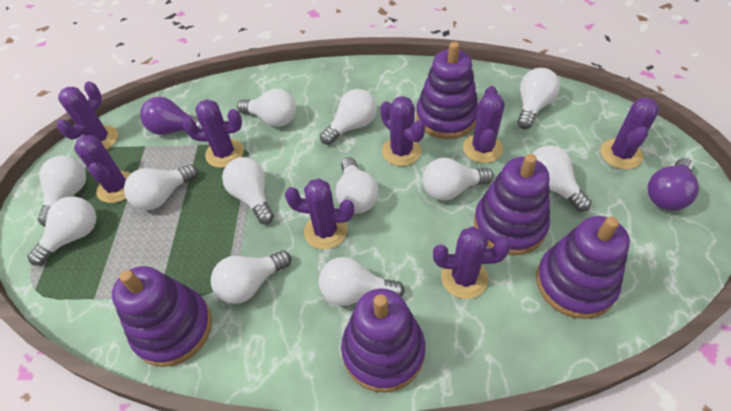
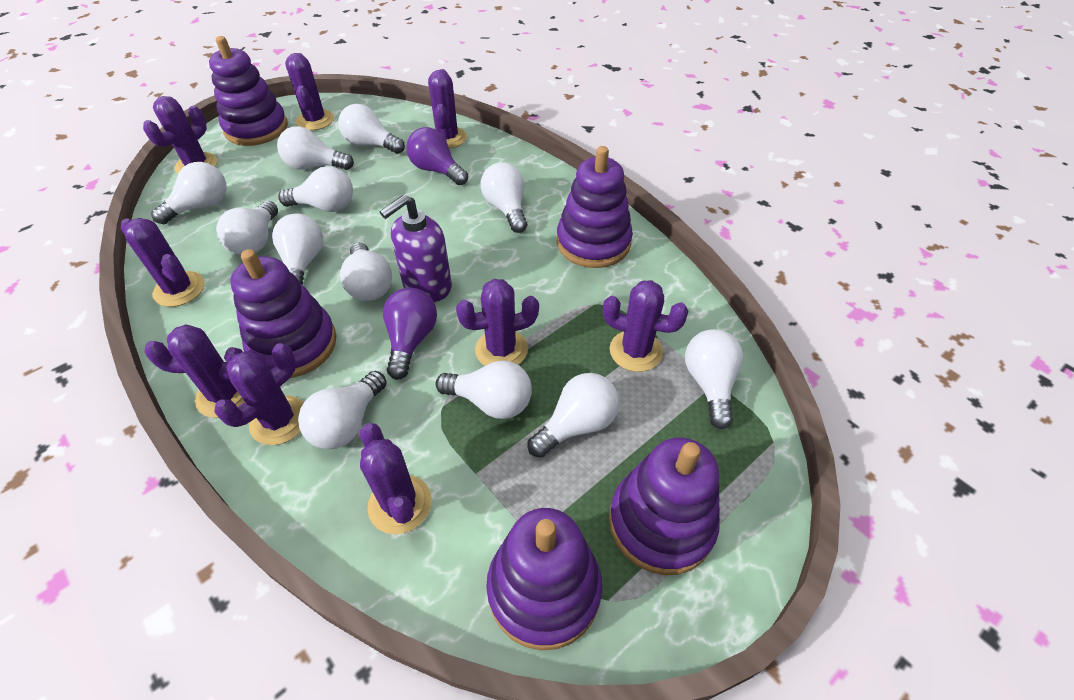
purple cactus: 8 -> 9
purple soap dispenser: 0 -> 1

